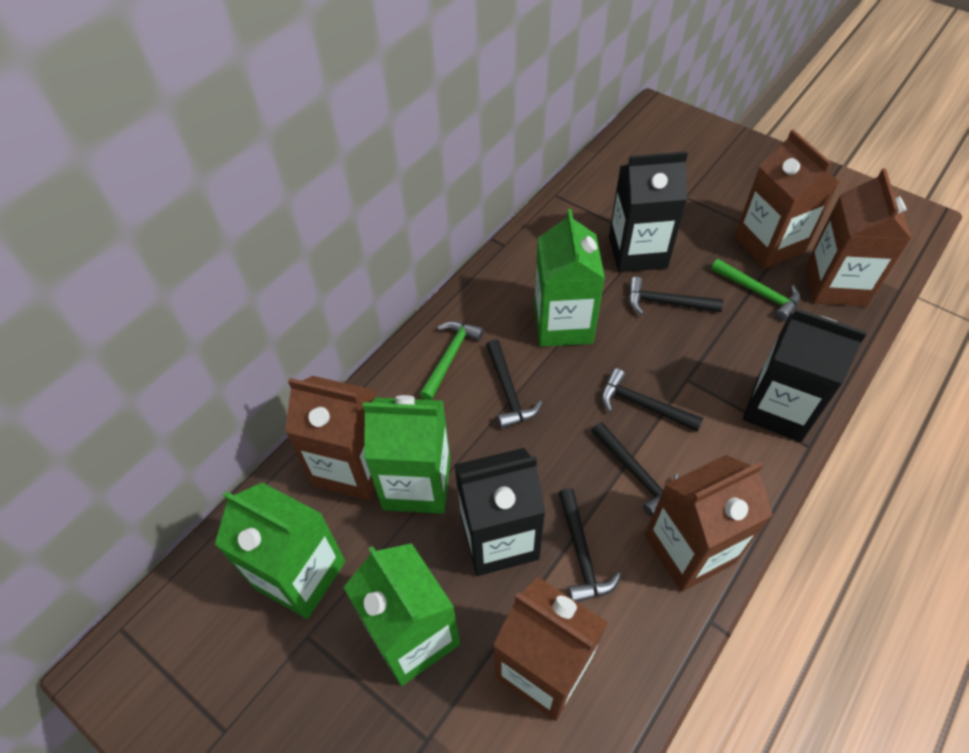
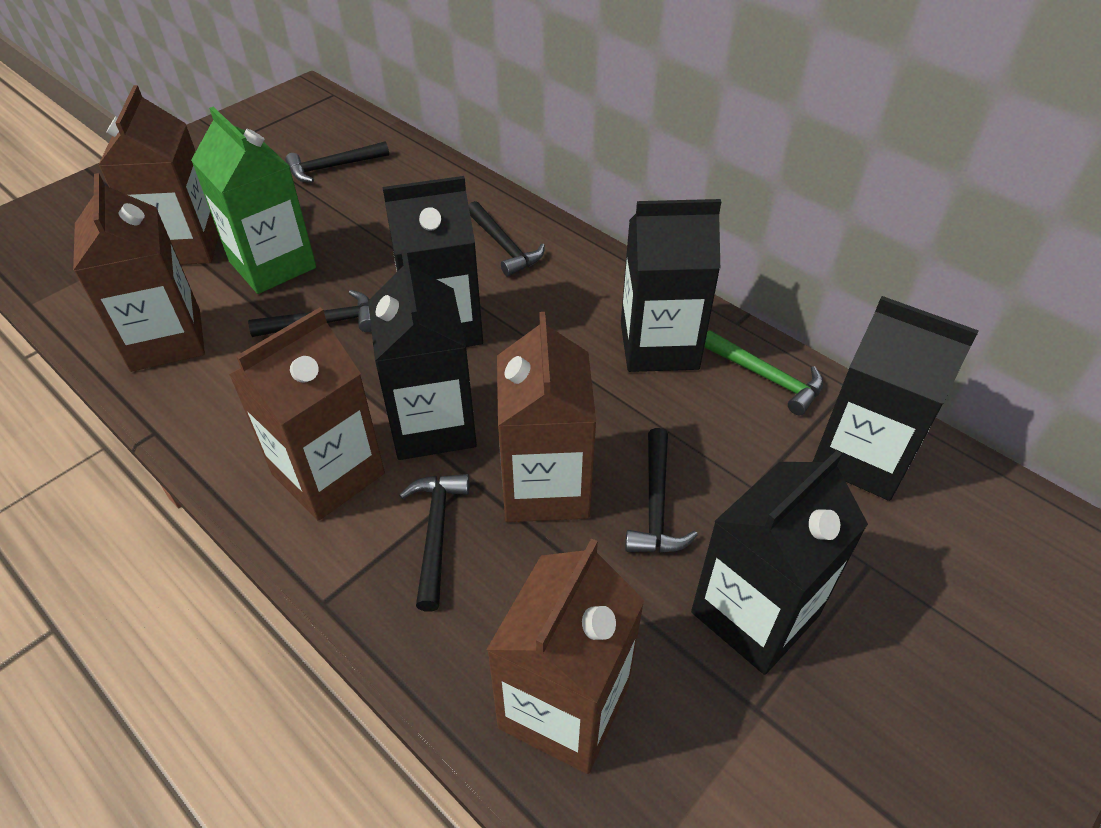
black carton: 3 -> 5
green carton: 4 -> 1
green hammer: 2 -> 1

